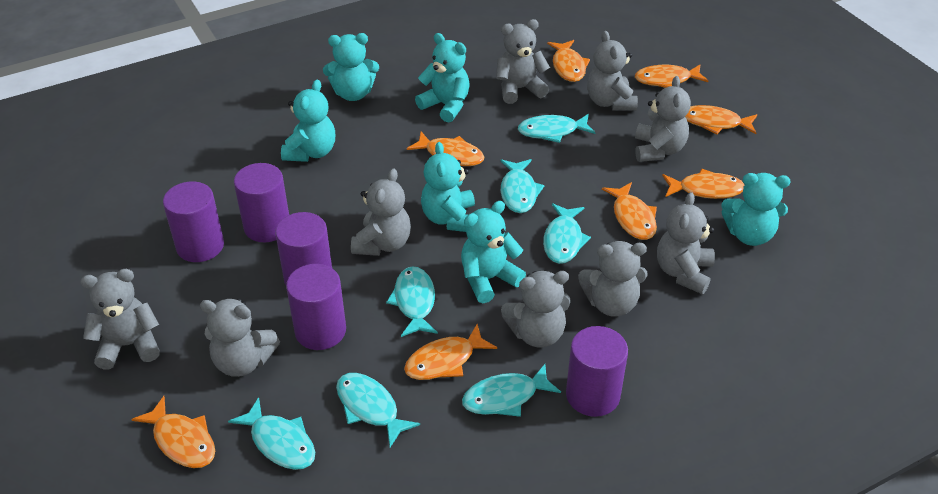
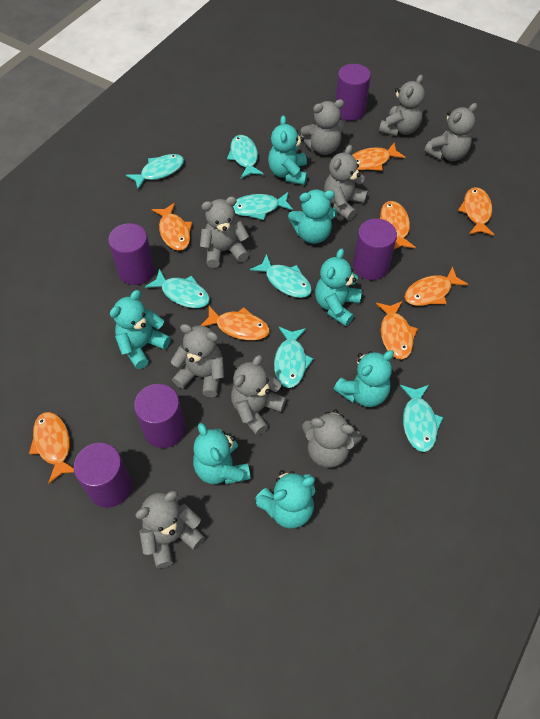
turquoise teddy bear: 6 -> 7

